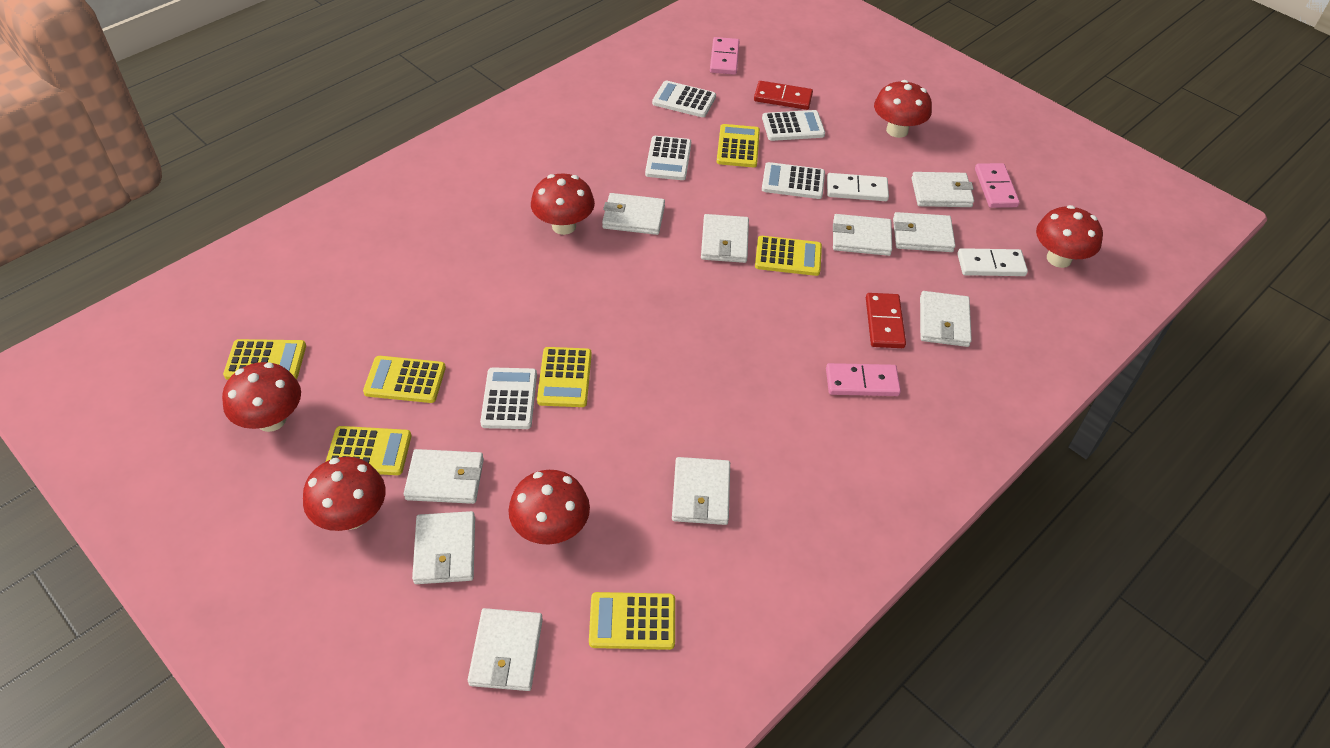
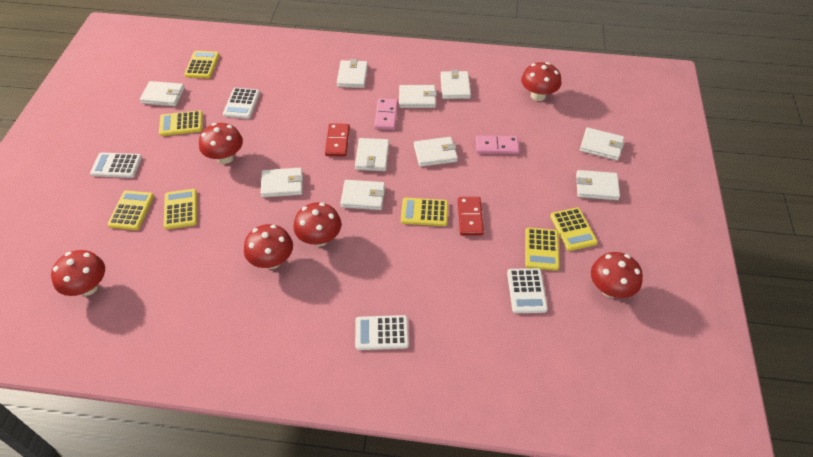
pink domino: 3 -> 2
white calculator: 5 -> 4
white domino: 2 -> 0

